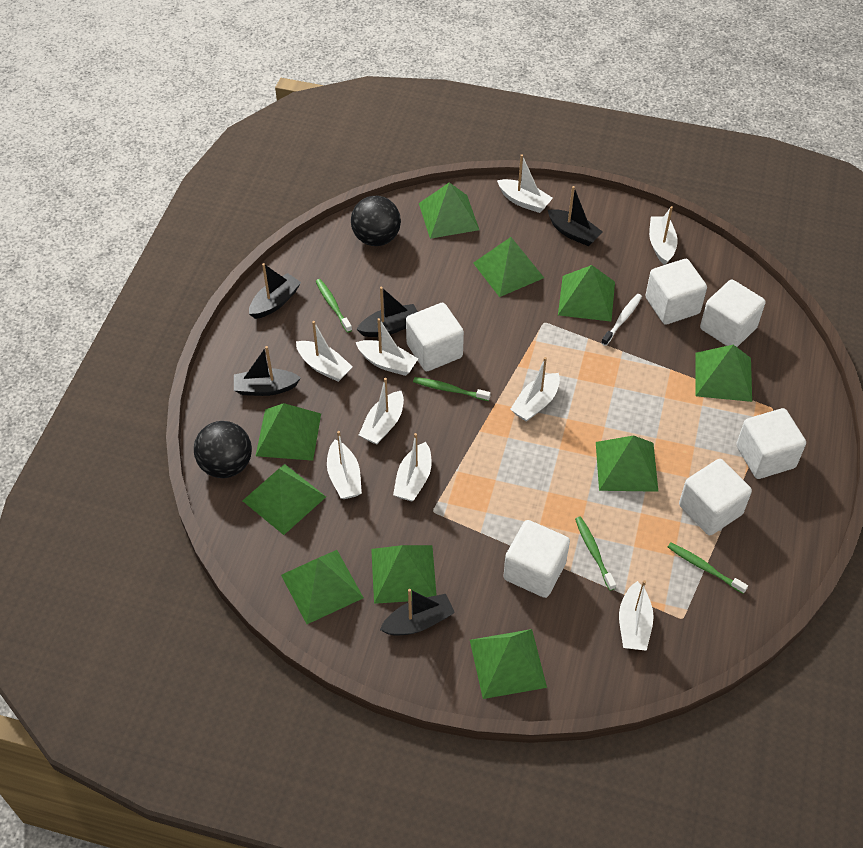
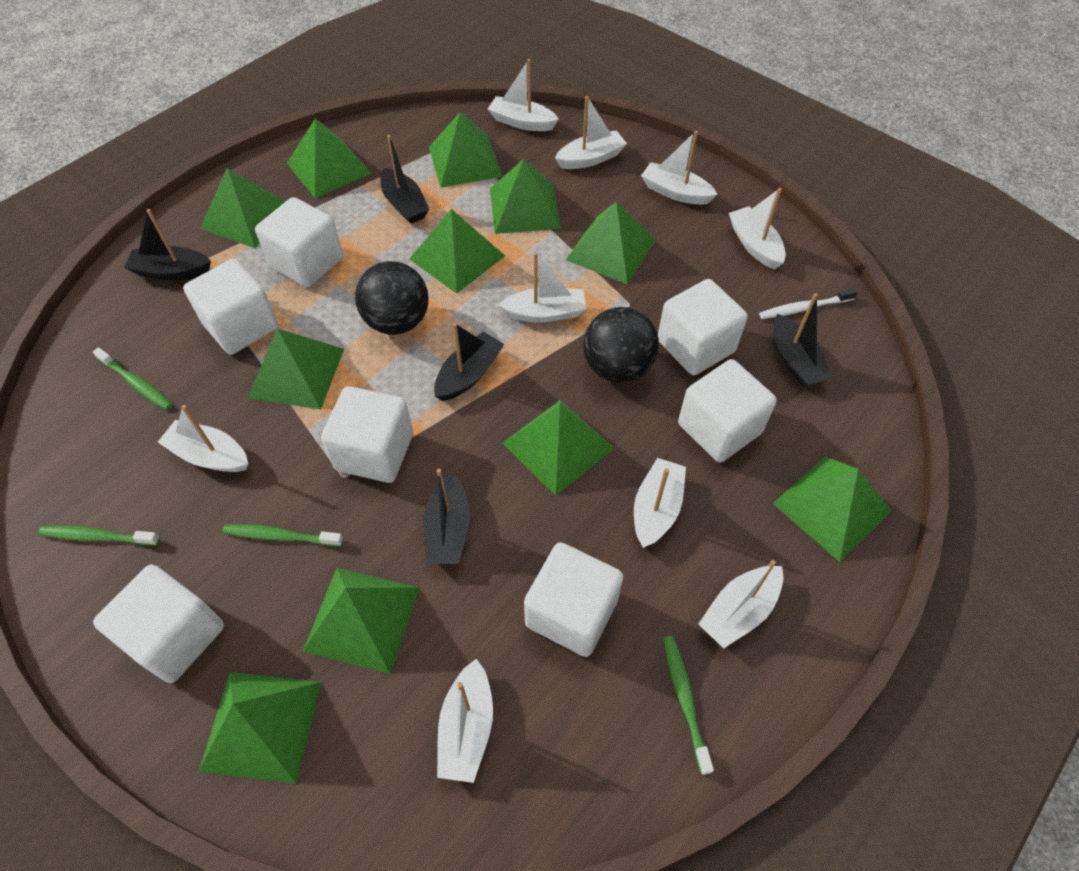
green pyramid: 10 -> 11
white cube: 6 -> 7

